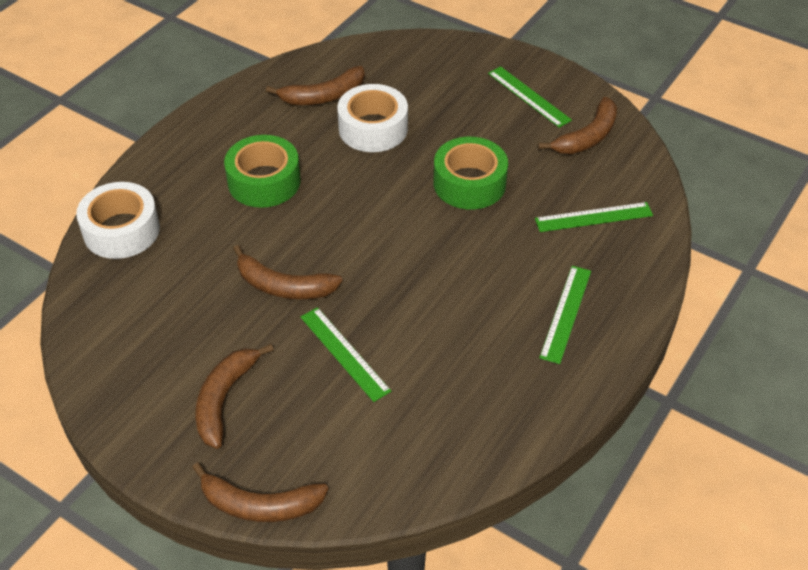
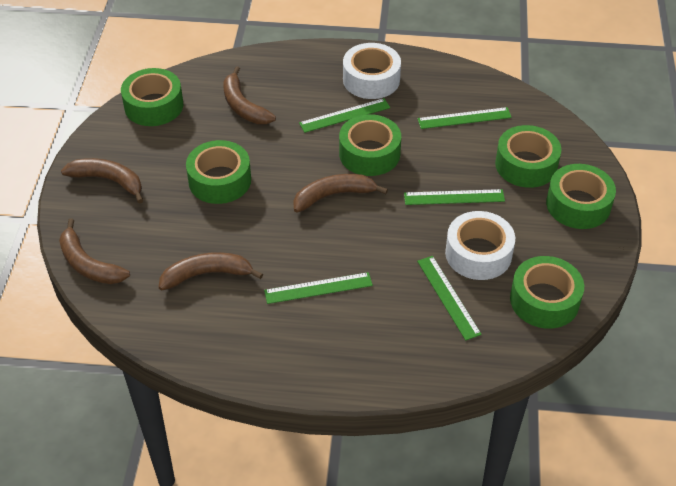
green ruler: 4 -> 5
green tape: 2 -> 6

